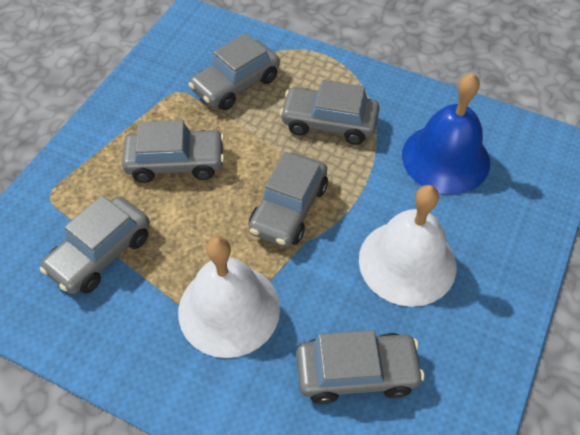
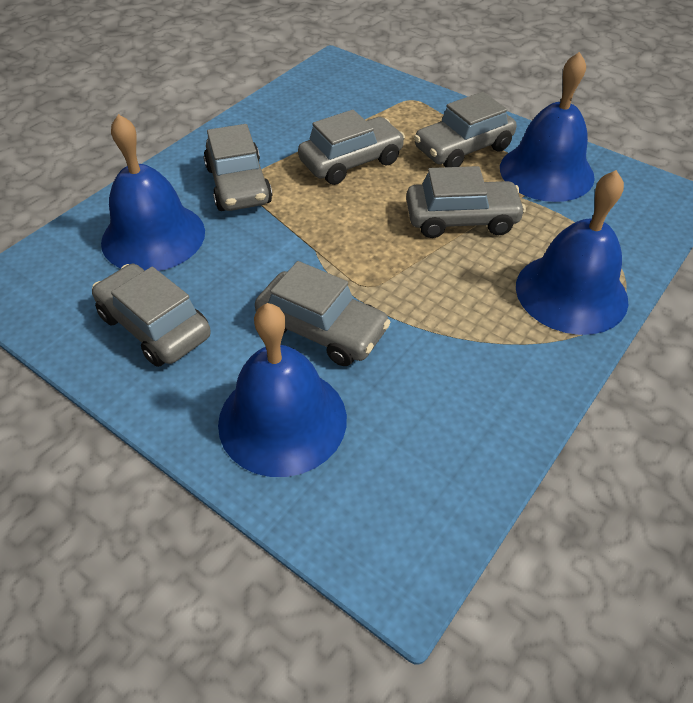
blue bell: 1 -> 4
white bell: 2 -> 0

